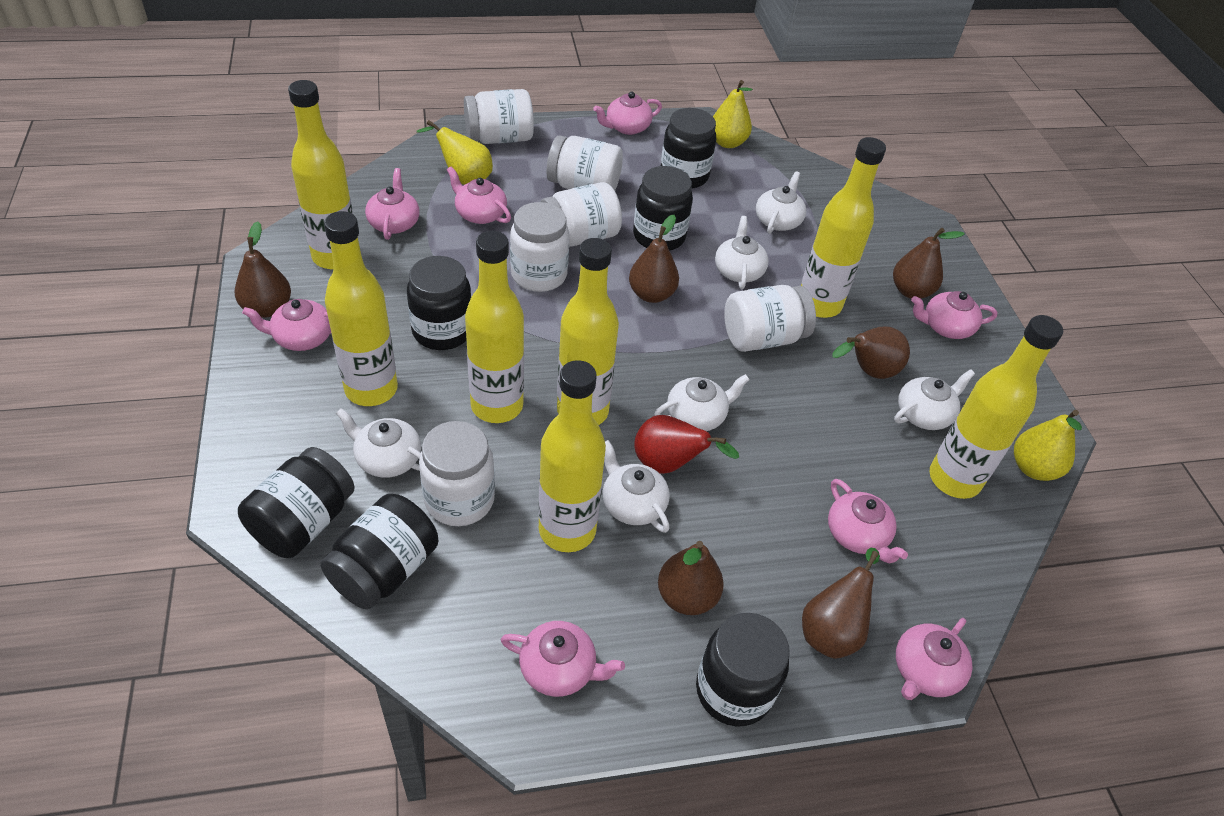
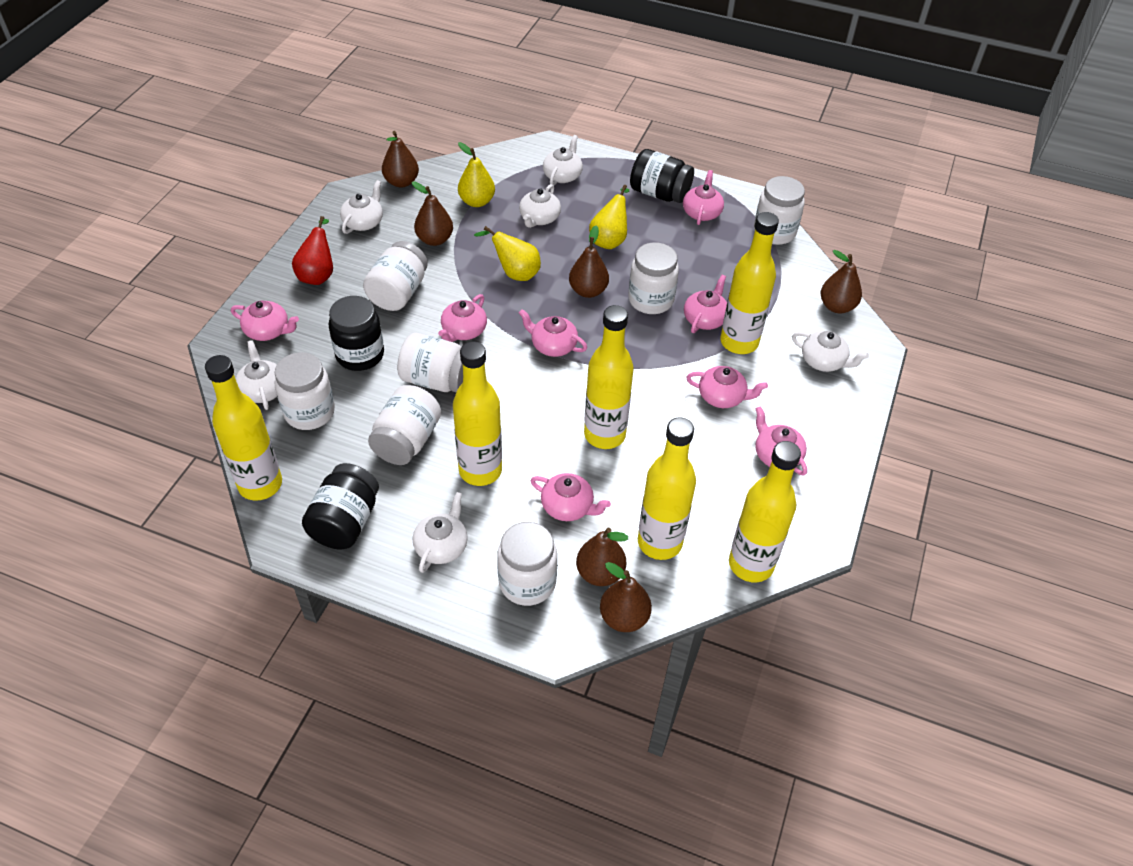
black jar: 6 -> 3
white jar: 6 -> 7
yellow bottle: 7 -> 6

